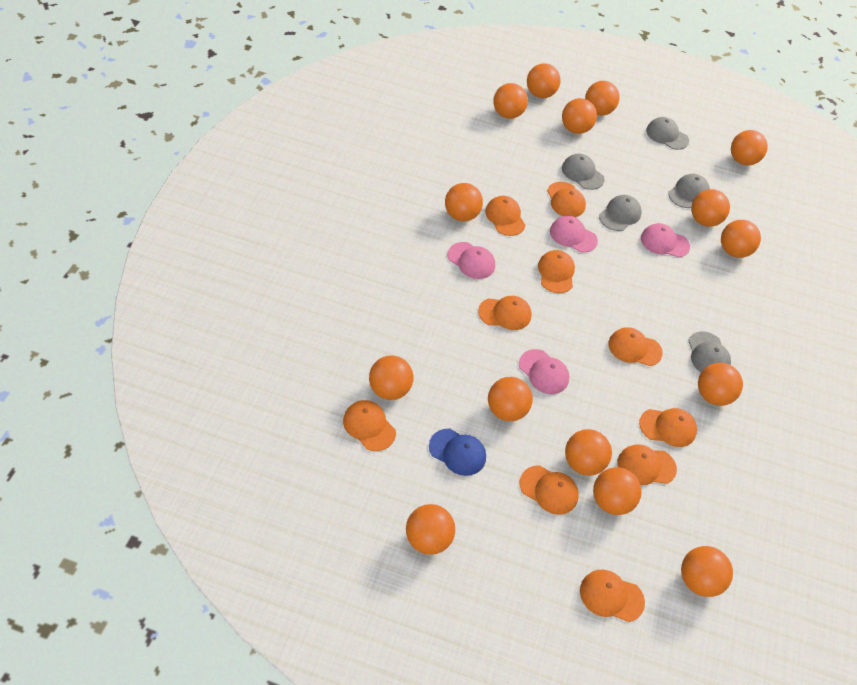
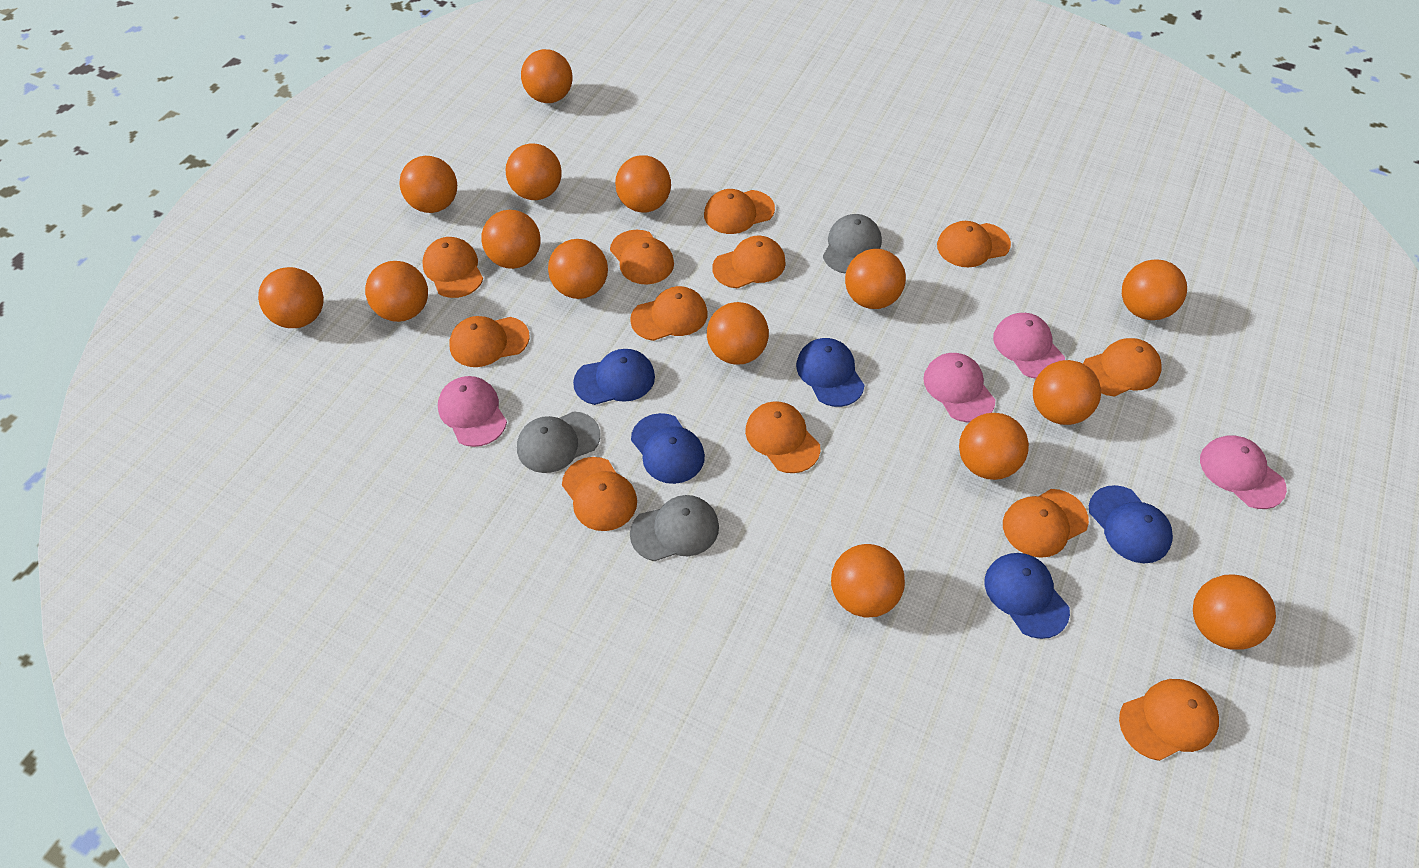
blue cap: 1 -> 5
grey cap: 5 -> 3
orange cap: 10 -> 12

